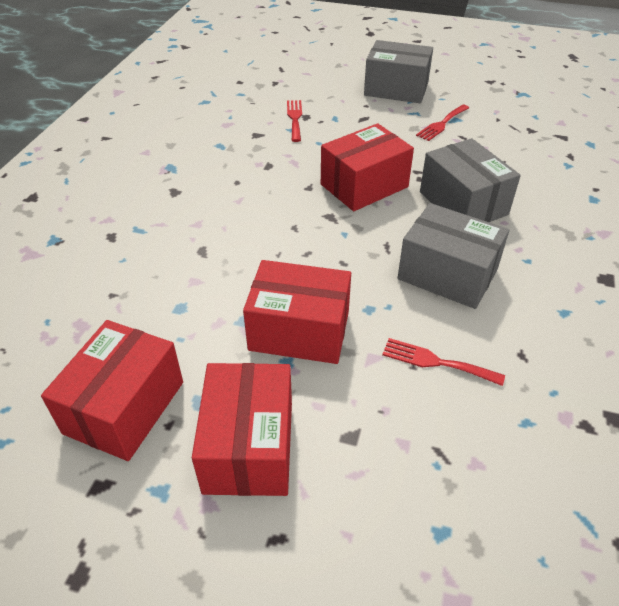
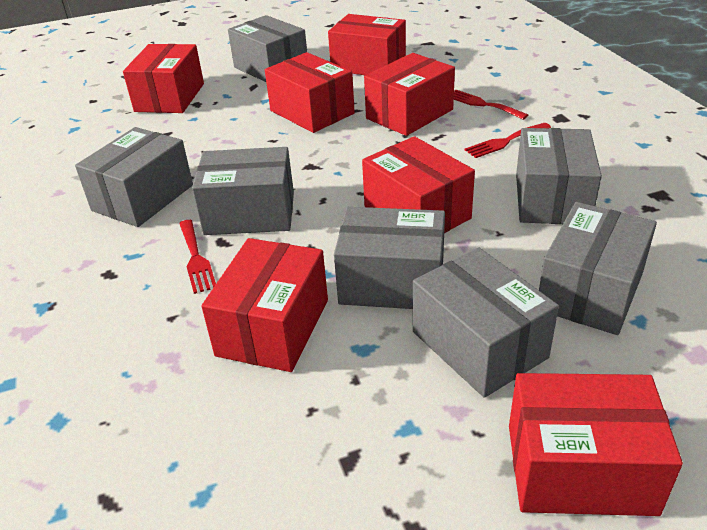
grey box: 3 -> 7
red box: 4 -> 7

